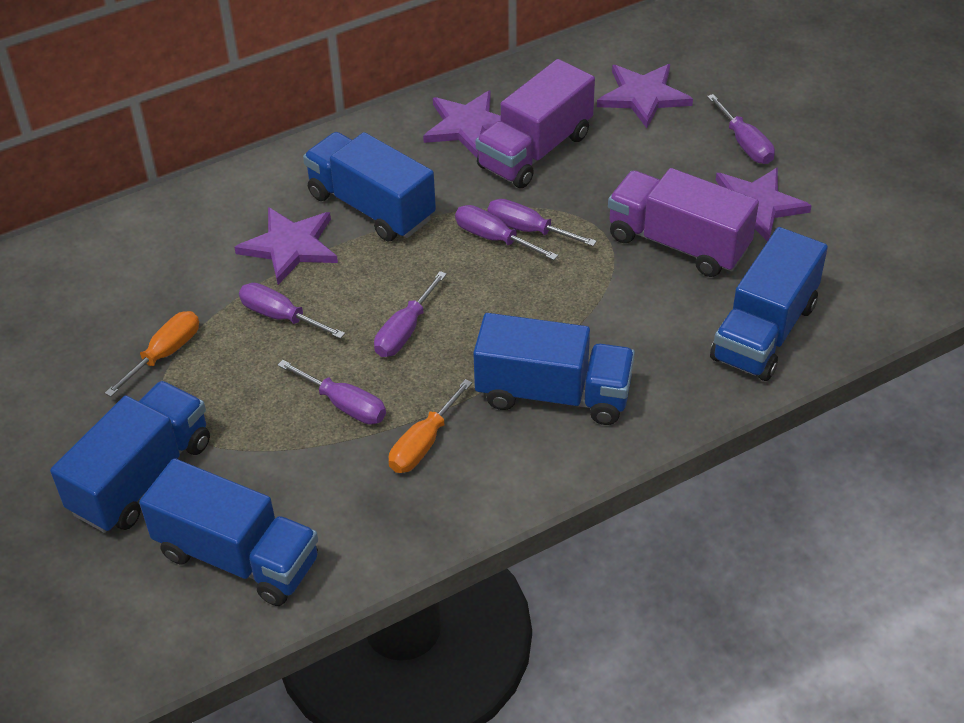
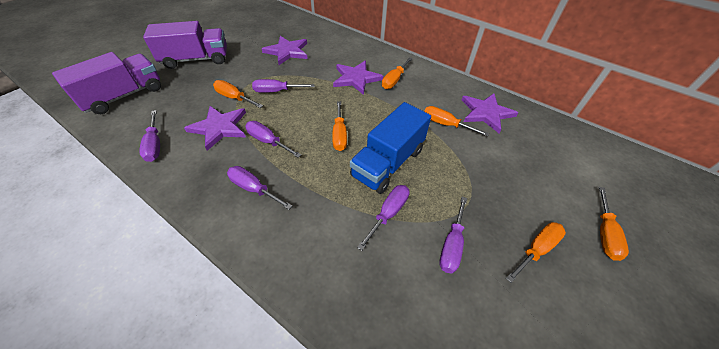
blue truck: 5 -> 1
orange screwdriver: 2 -> 6

